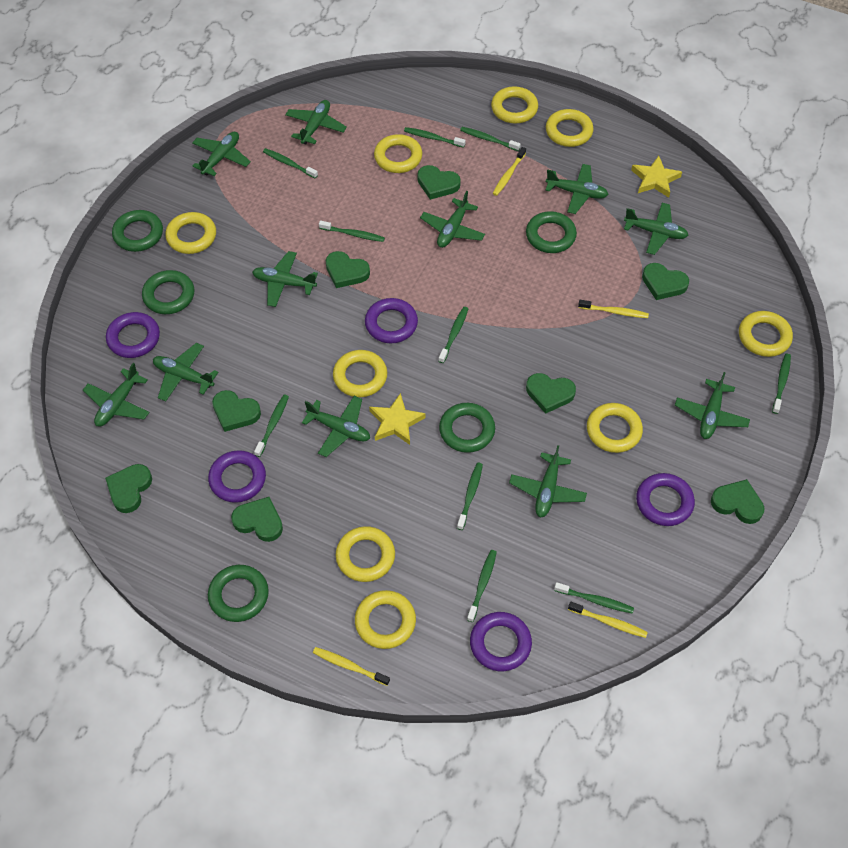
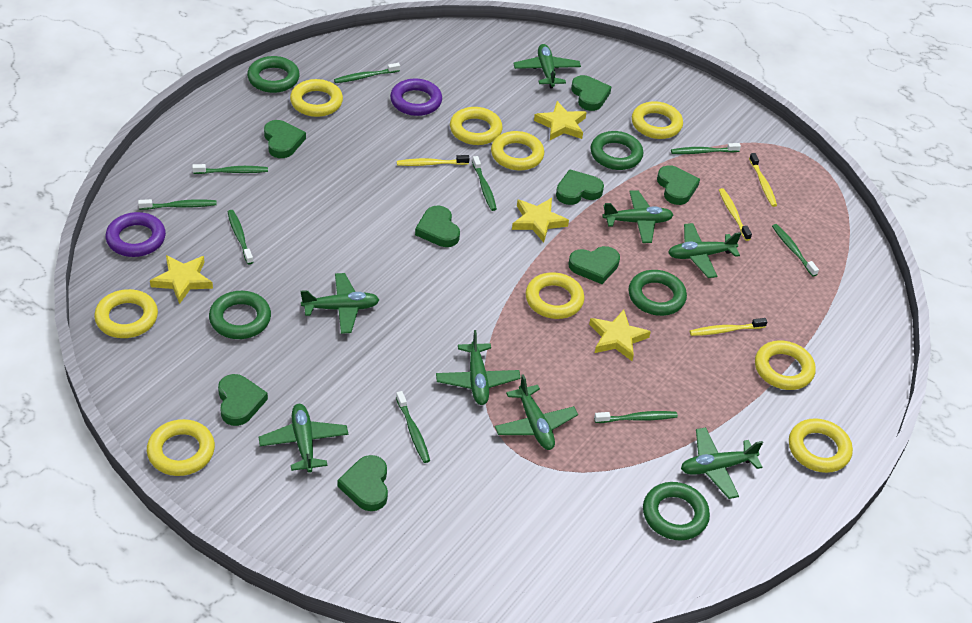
green plane: 11 -> 8
green toothbrush: 10 -> 9
purple ring: 5 -> 2
yellow star: 2 -> 4

